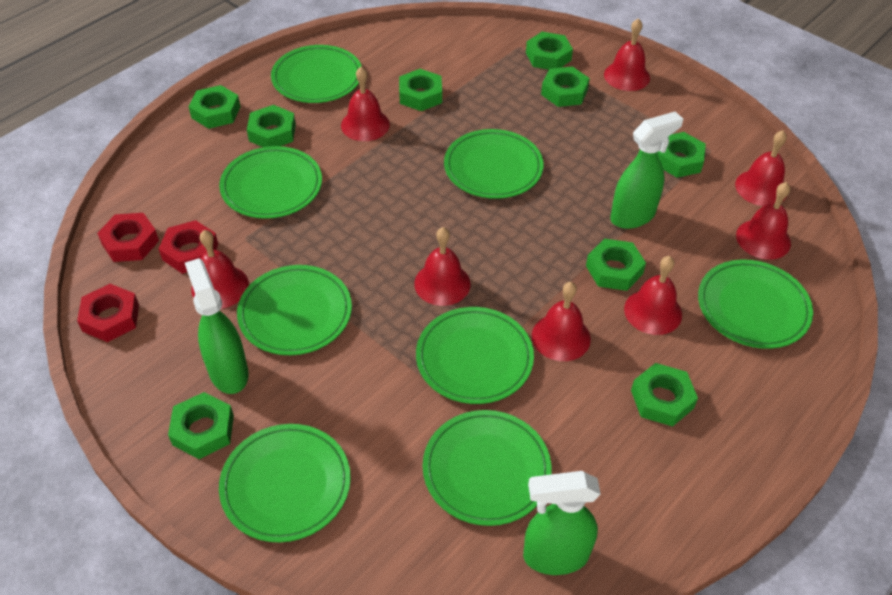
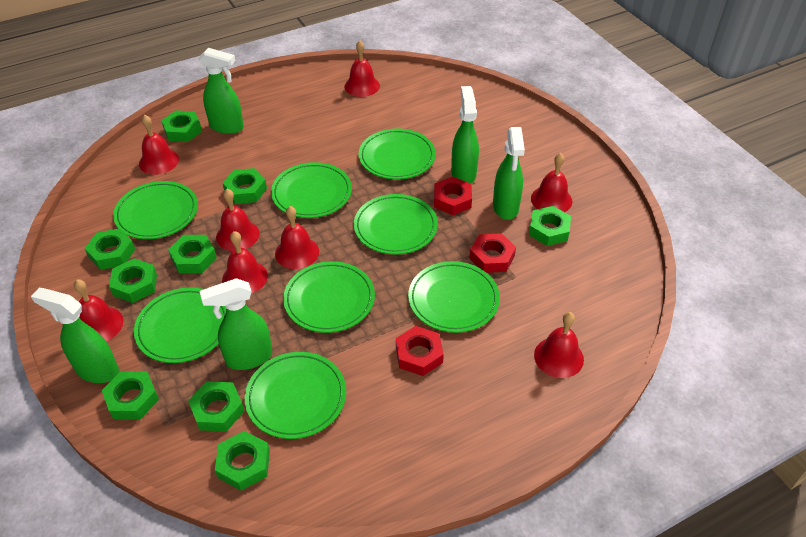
green spray bottle: 3 -> 5

